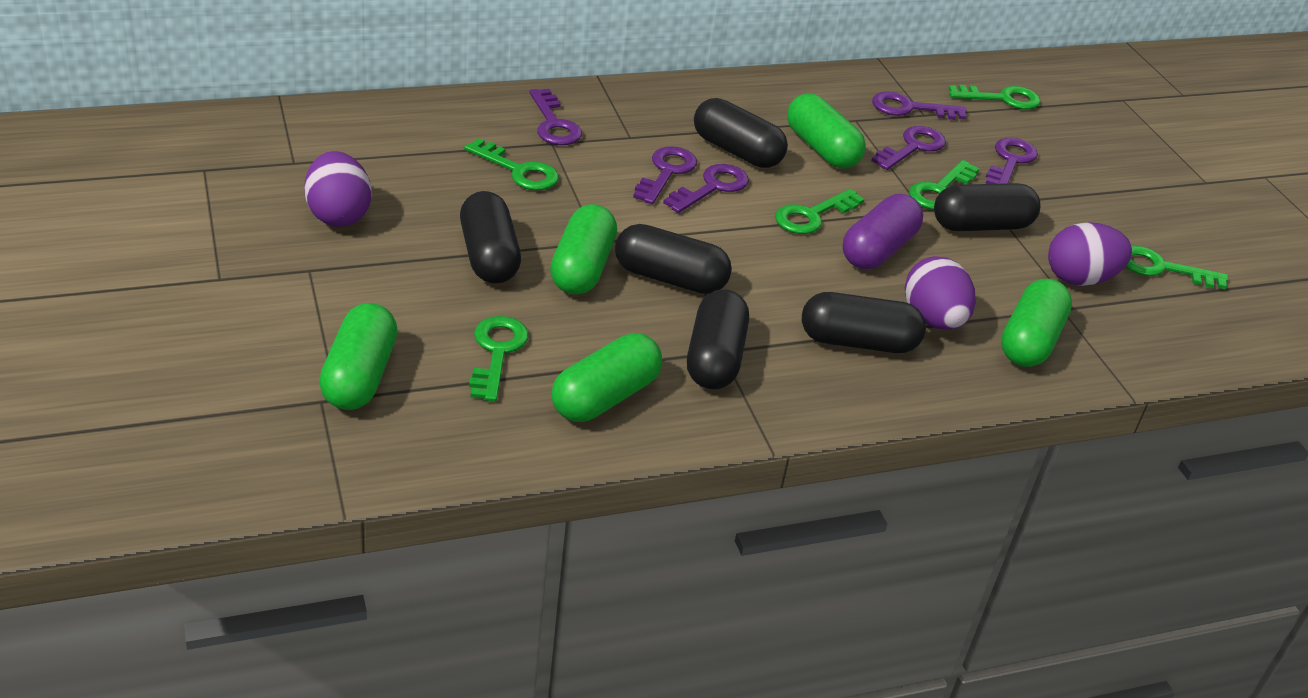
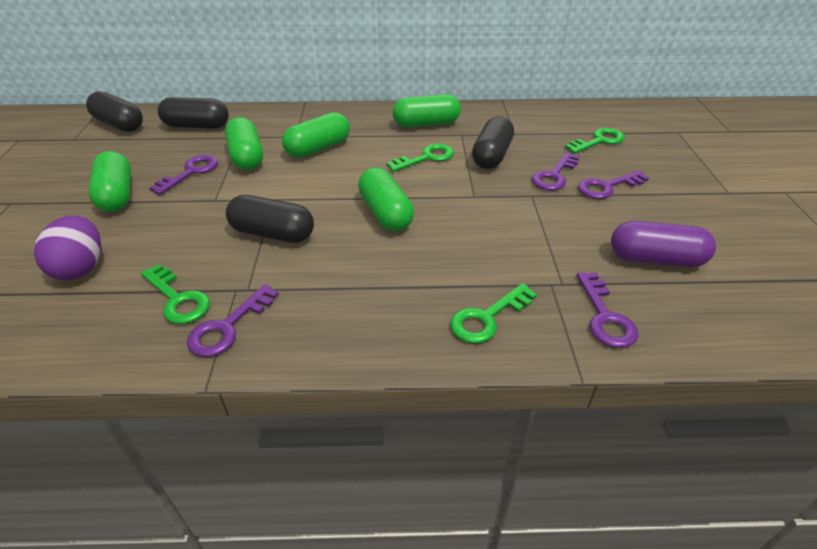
black capsule: 6 -> 4
green key: 6 -> 4
purple egg: 3 -> 1
purple key: 6 -> 5

